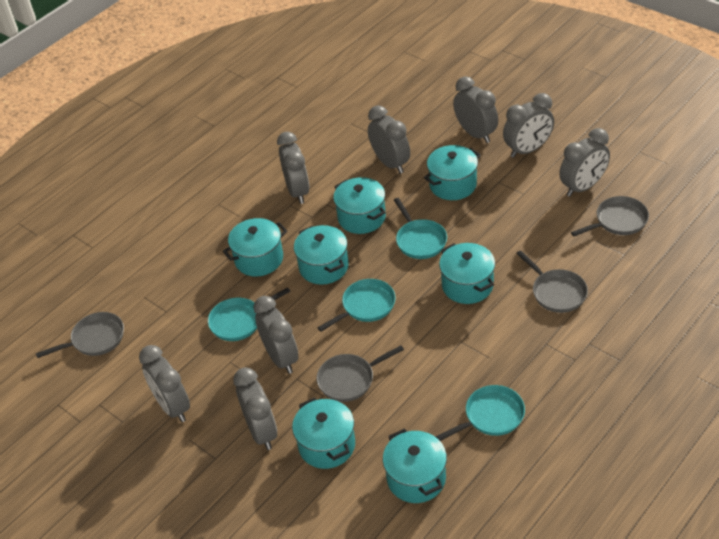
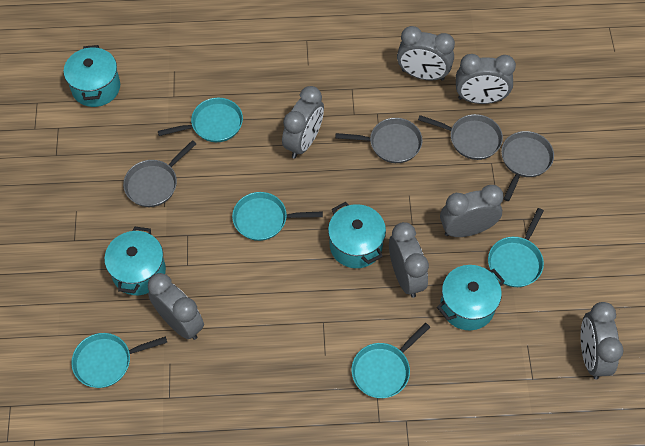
grey clock: 8 -> 7
turquoise pan: 4 -> 5
turquoise pot: 7 -> 4

